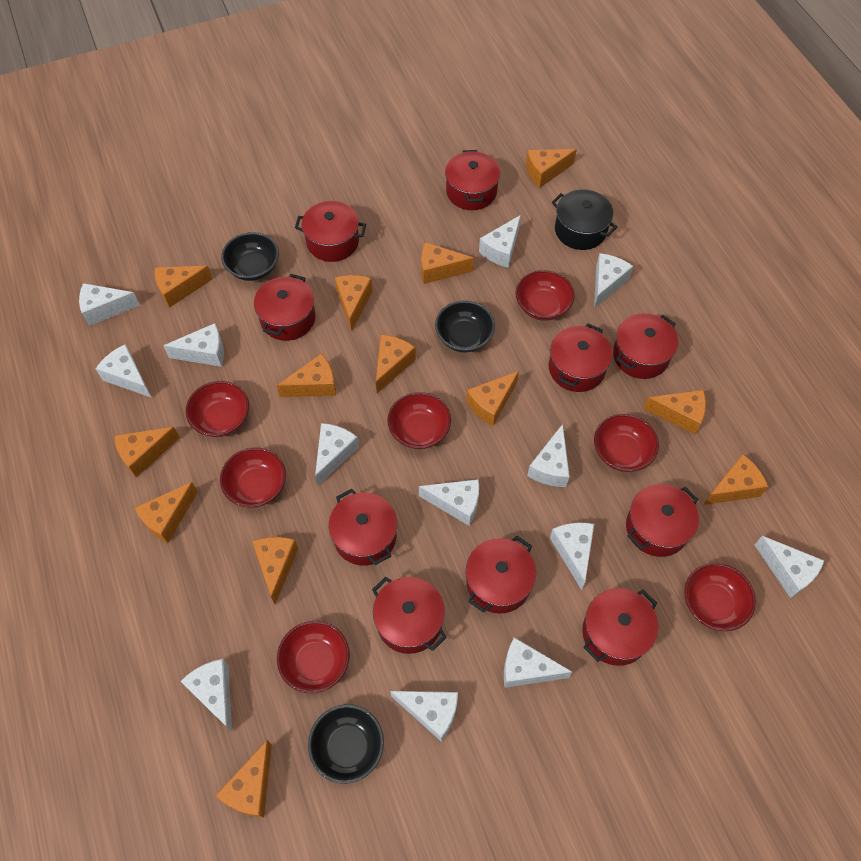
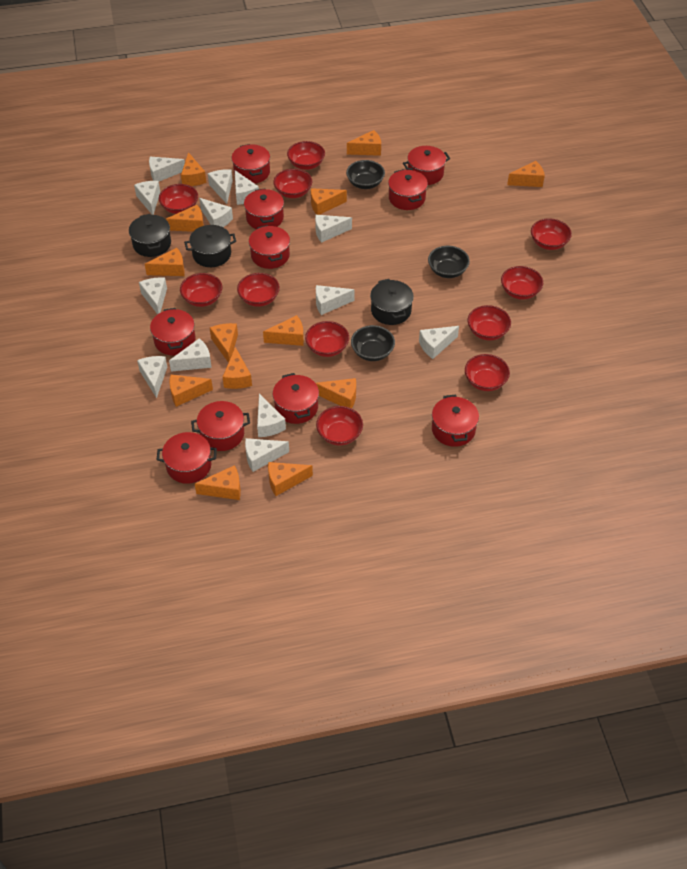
black pot: 1 -> 3
red bowl: 7 -> 11

